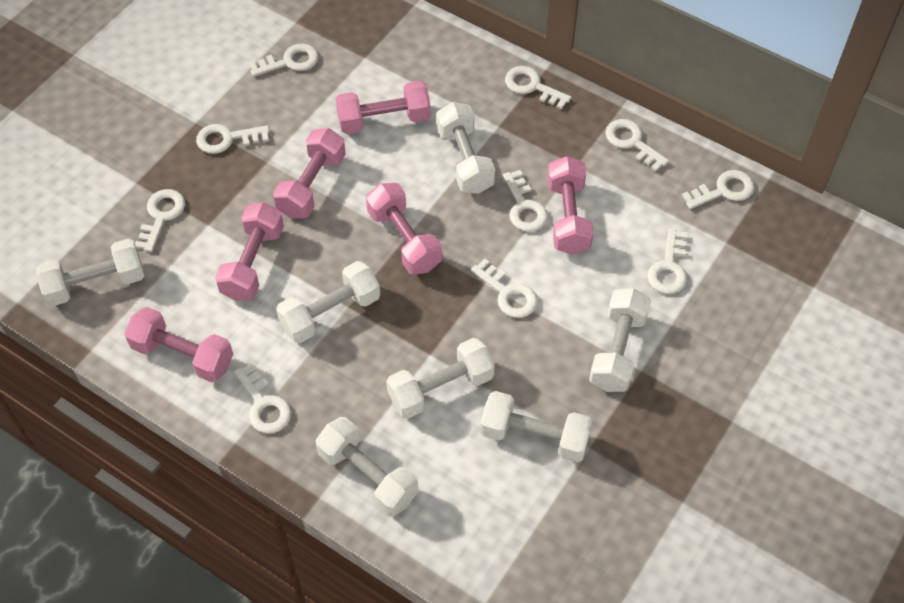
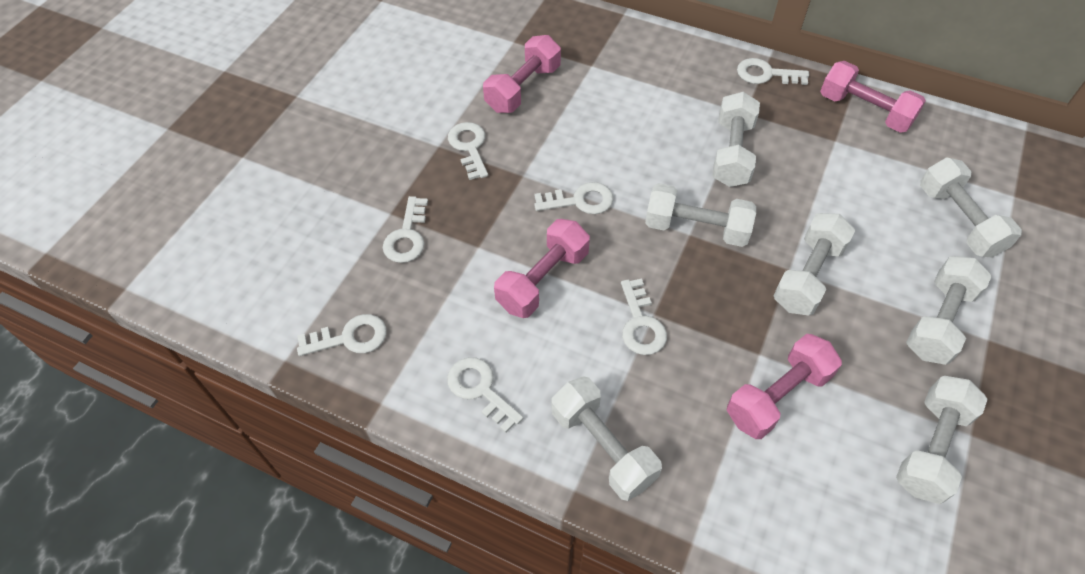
pink dumbbell: 6 -> 4
white key: 10 -> 7

